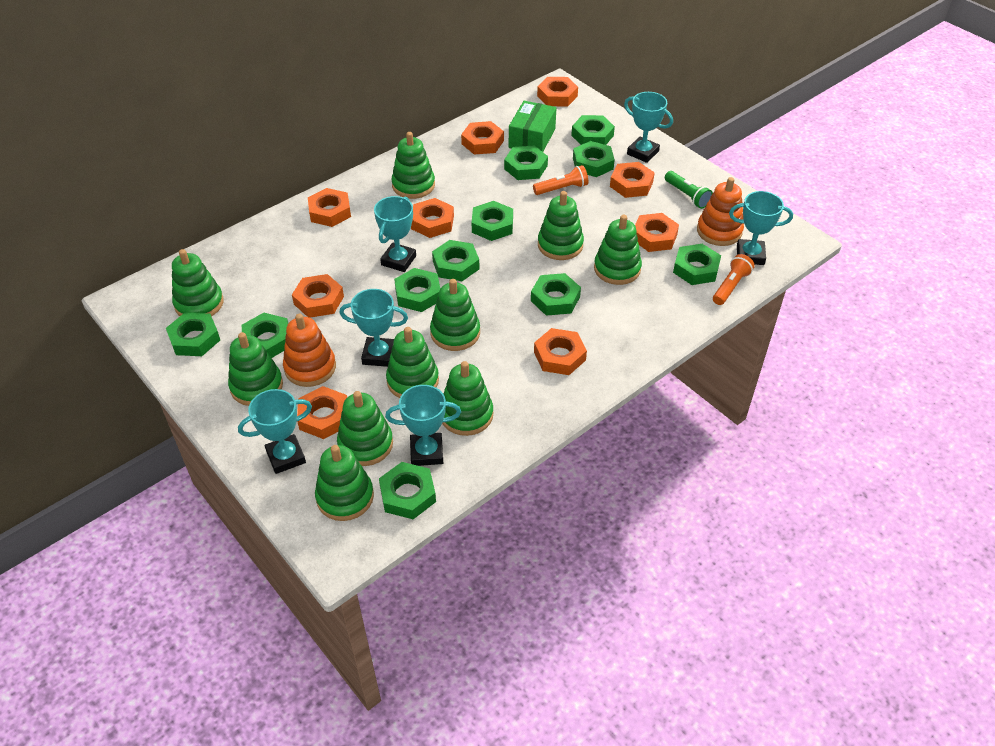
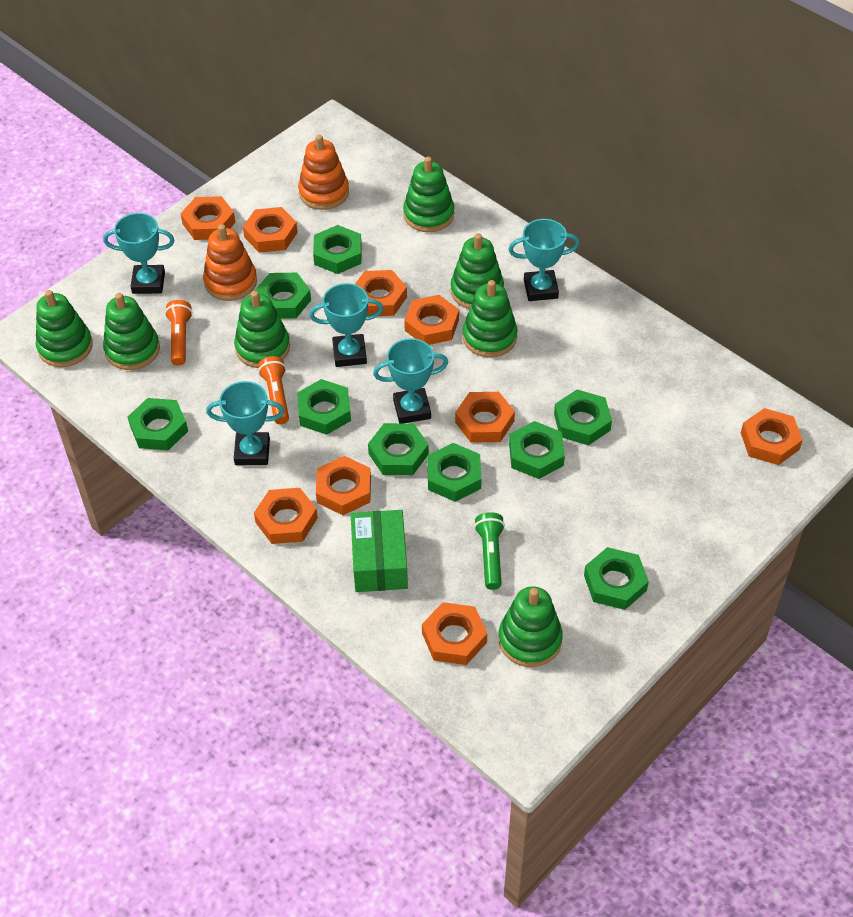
green nut: 11 -> 9
green stacking toy: 10 -> 7
turquoise trophy: 6 -> 5

